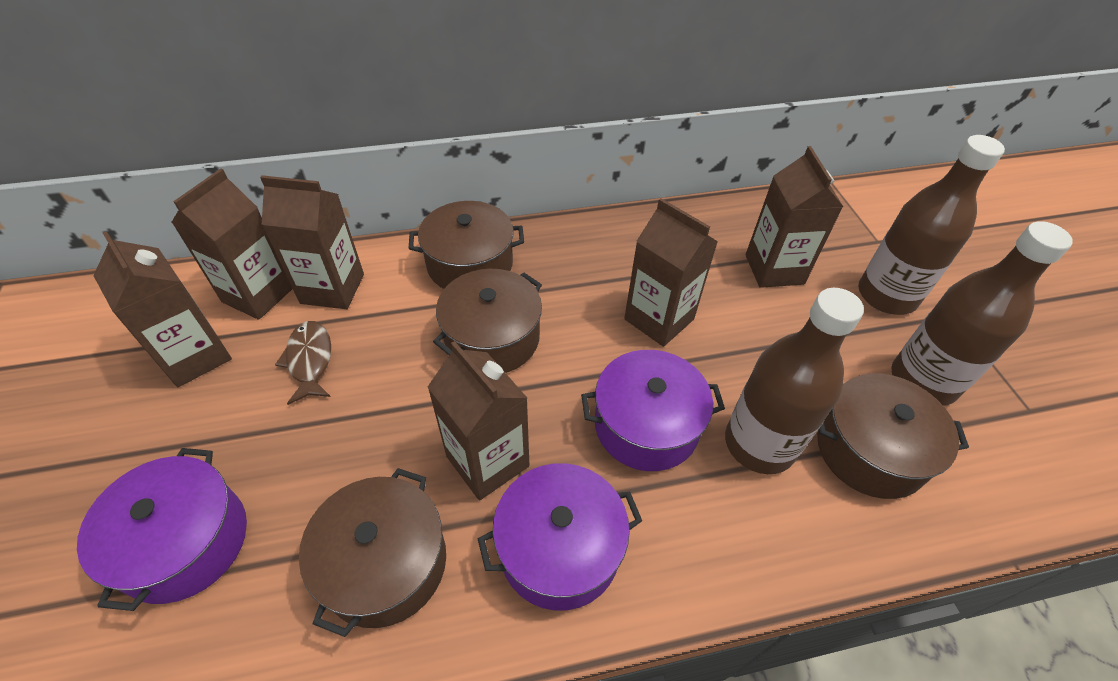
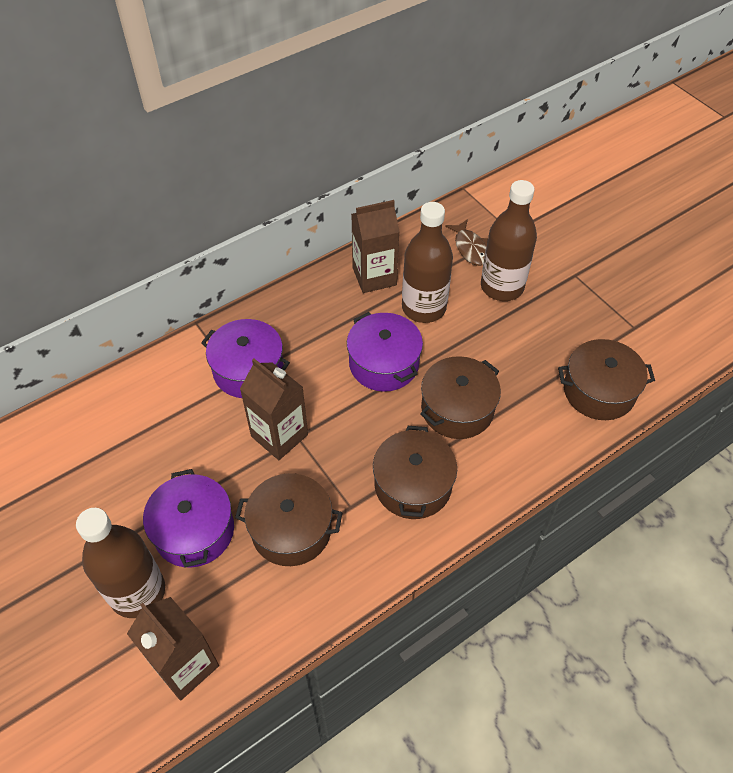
brown carton: 6 -> 3

